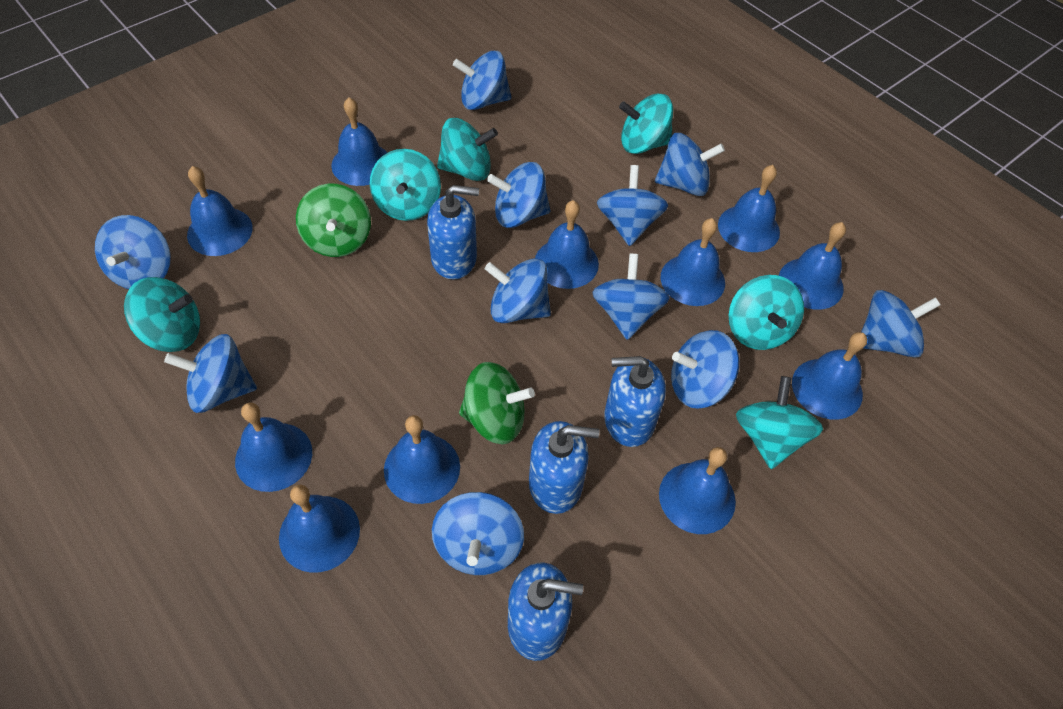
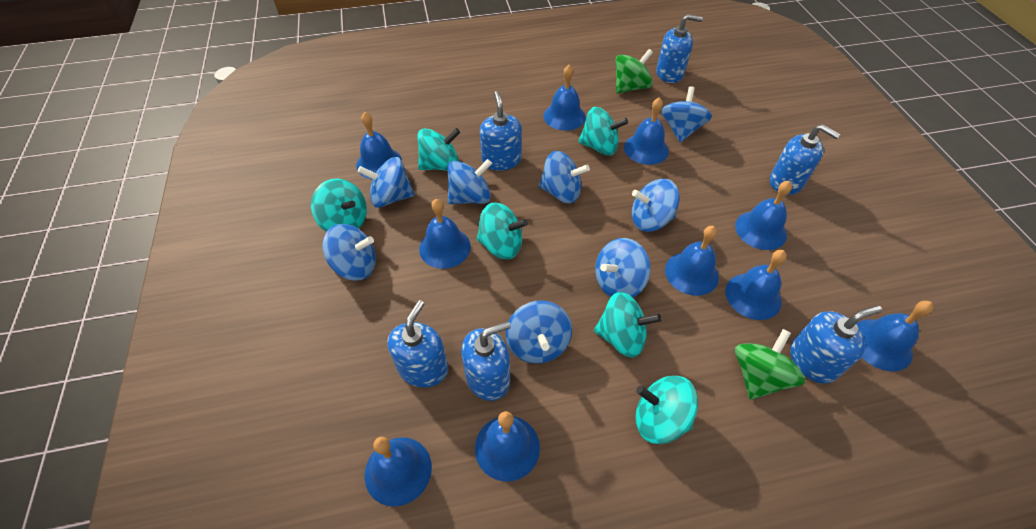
blue bell: 11 -> 10
blue soap dispenser: 4 -> 6
blue spinning top: 11 -> 8

